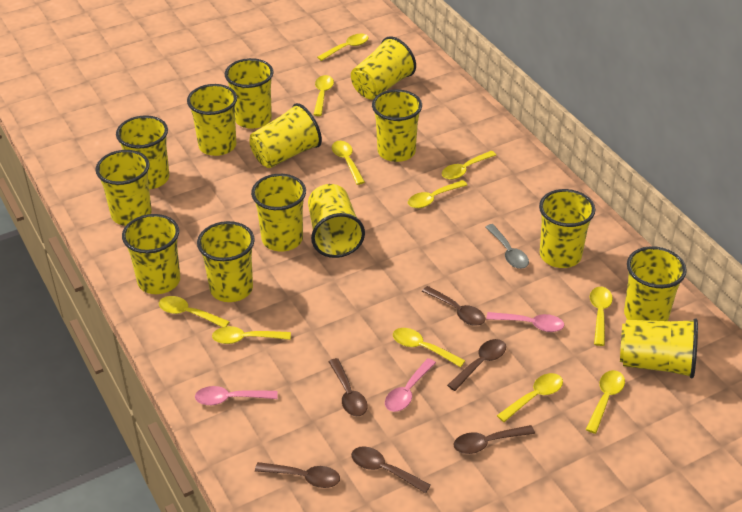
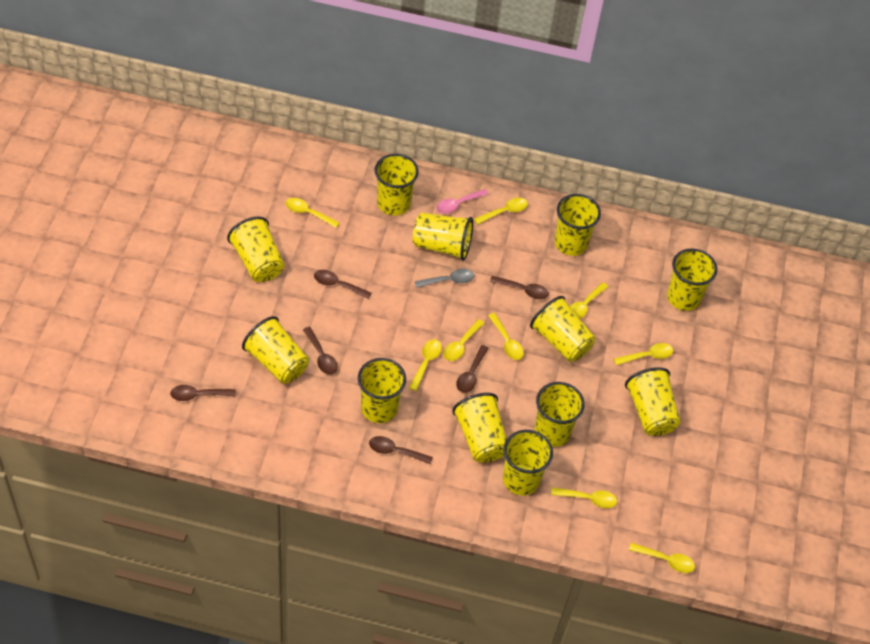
pink spoon: 3 -> 1
yellow cup: 14 -> 12
yellow spoon: 11 -> 9

